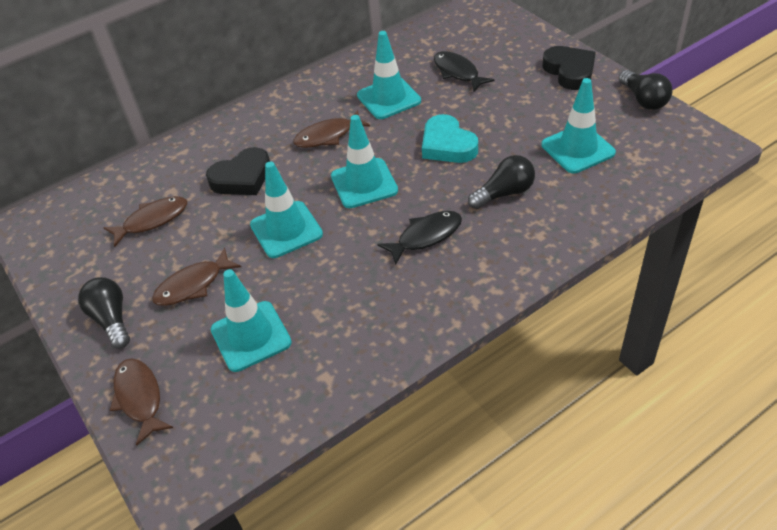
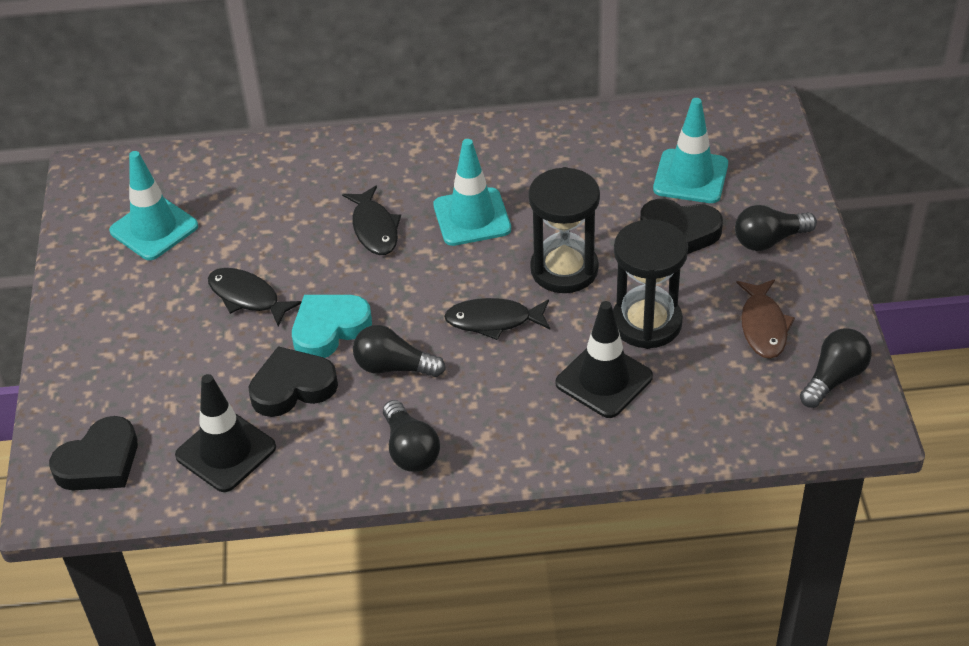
black fish: 2 -> 3
black heart: 2 -> 3
black hourglass: 0 -> 2
black light bulb: 3 -> 4
black traffic cone: 0 -> 2
brown fish: 4 -> 1
turquoise traffic cone: 5 -> 3

